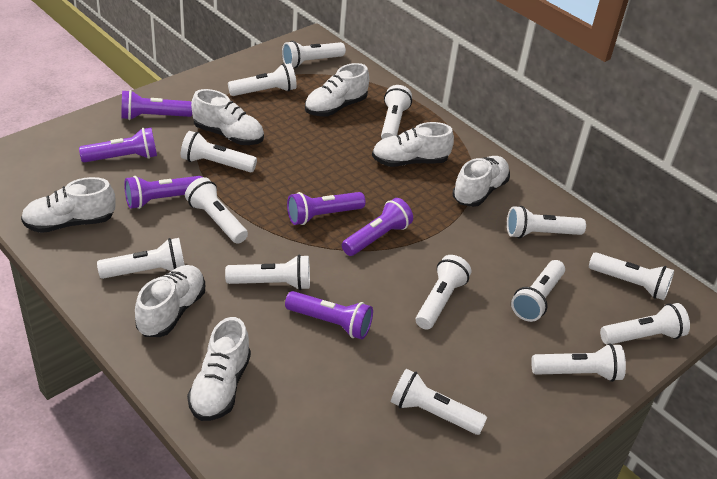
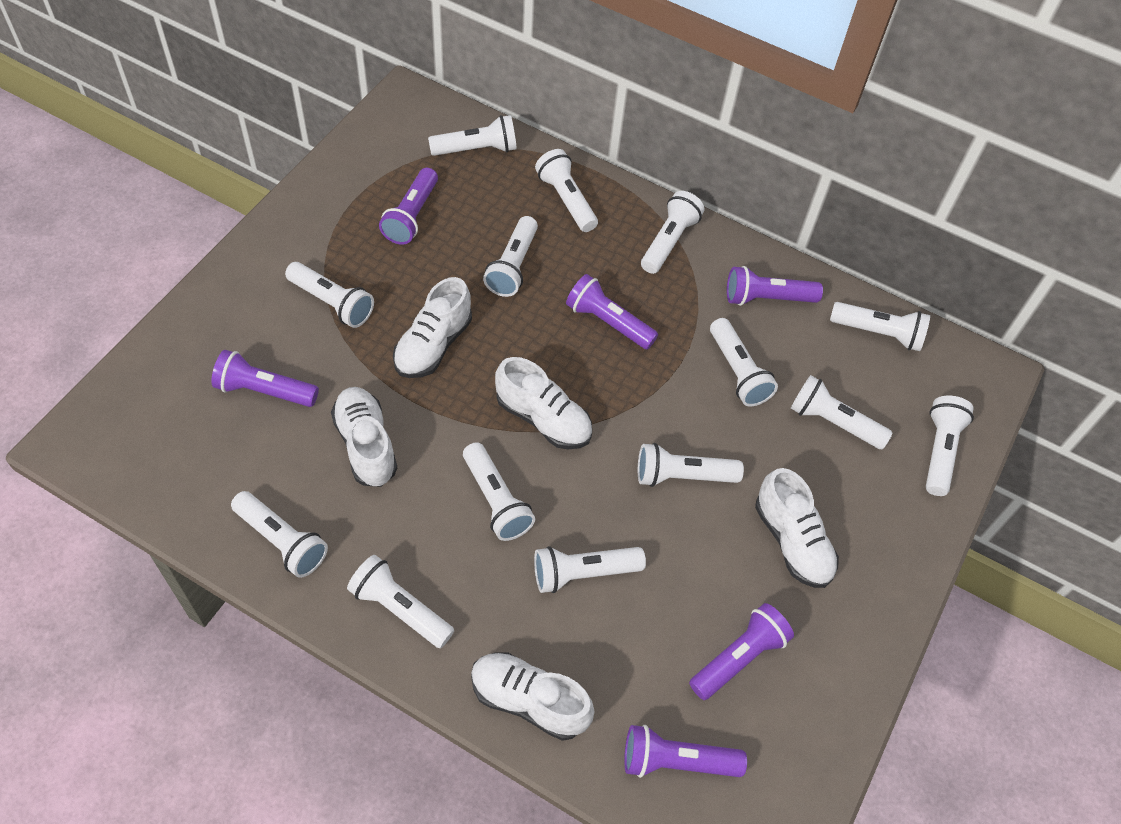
white shoe: 7 -> 5

